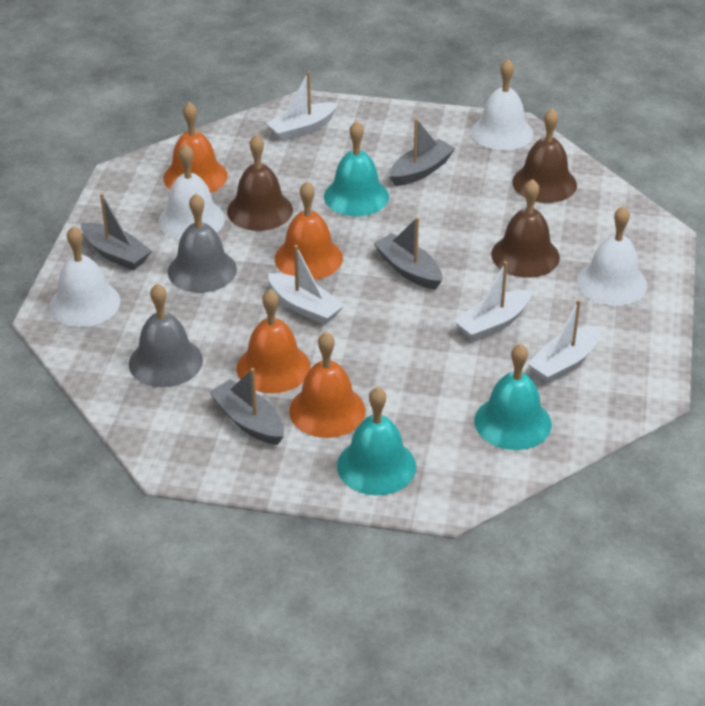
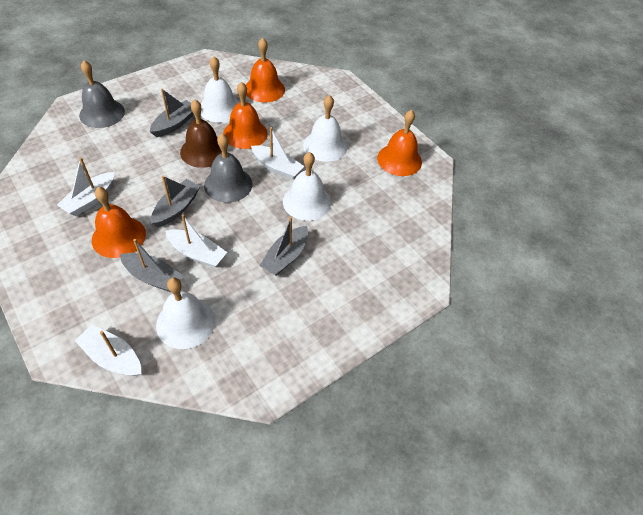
brown bell: 3 -> 1
turquoise bell: 3 -> 0

